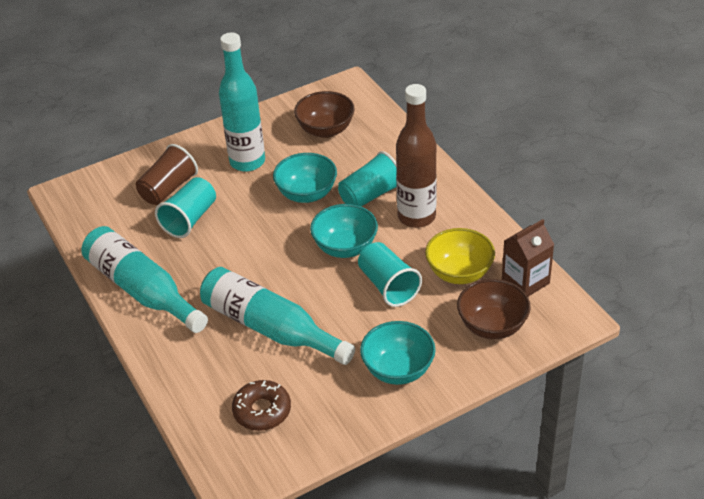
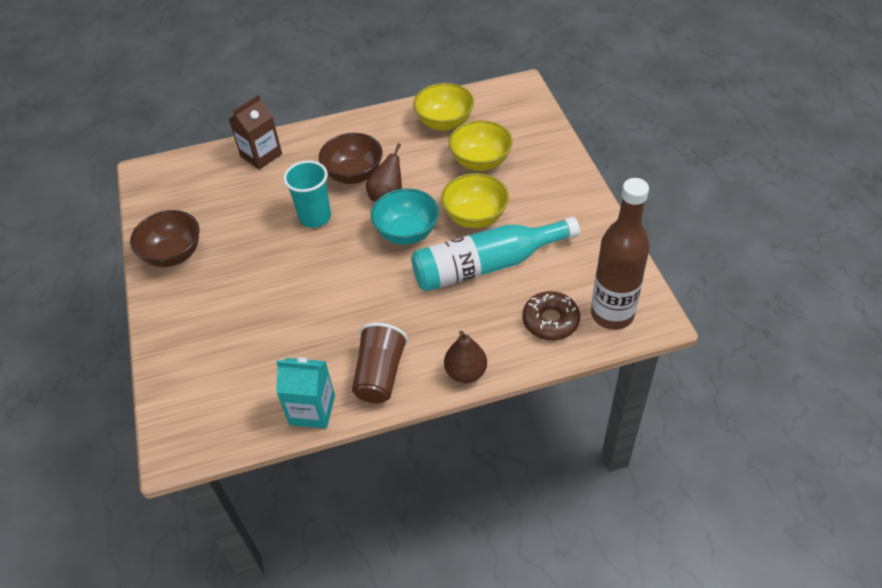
brown pear: 0 -> 2
turquoise bottle: 3 -> 1
turquoise bowl: 3 -> 1
turquoise carton: 0 -> 1
turquoise cup: 3 -> 1
yellow bowl: 1 -> 3

